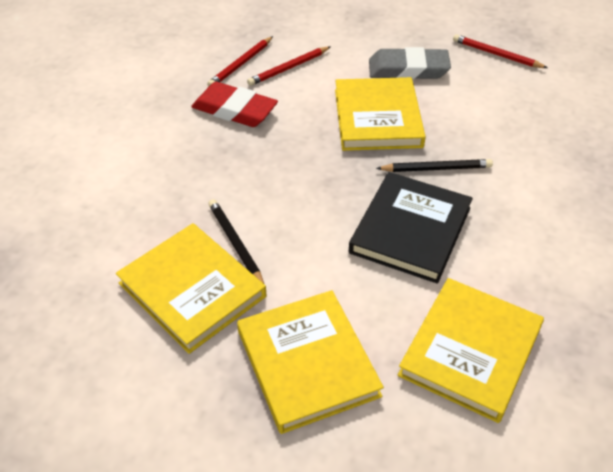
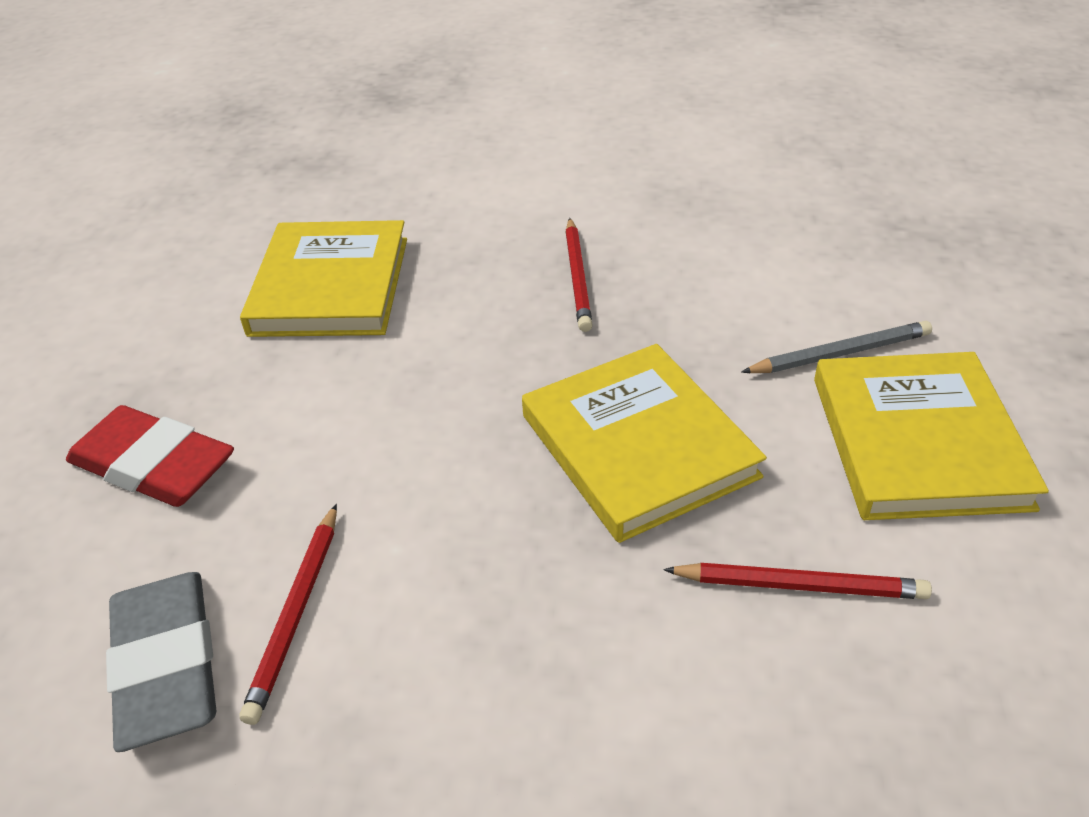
black book: 1 -> 0
black pencil: 2 -> 0
grey pencil: 0 -> 1
yellow book: 4 -> 3

